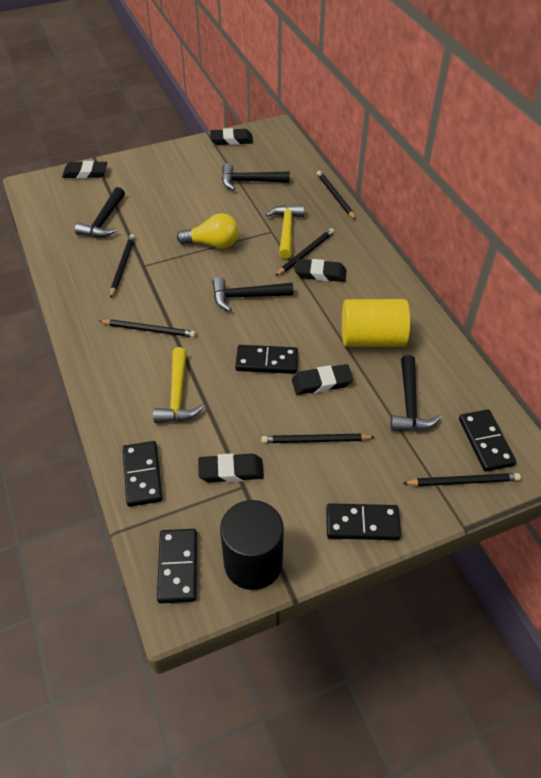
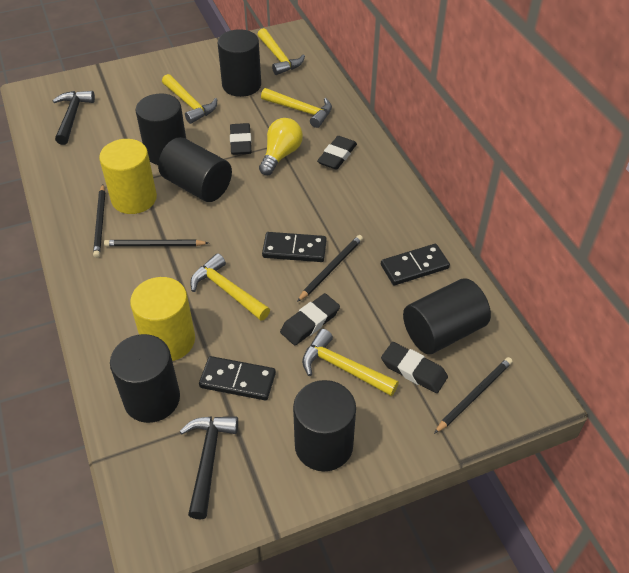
black cylinder: 1 -> 6
black domino: 5 -> 3
black eraser: 5 -> 4
black hammer: 4 -> 2
black pencil: 6 -> 4
yellow cylinder: 1 -> 2
yellow hammer: 2 -> 5

